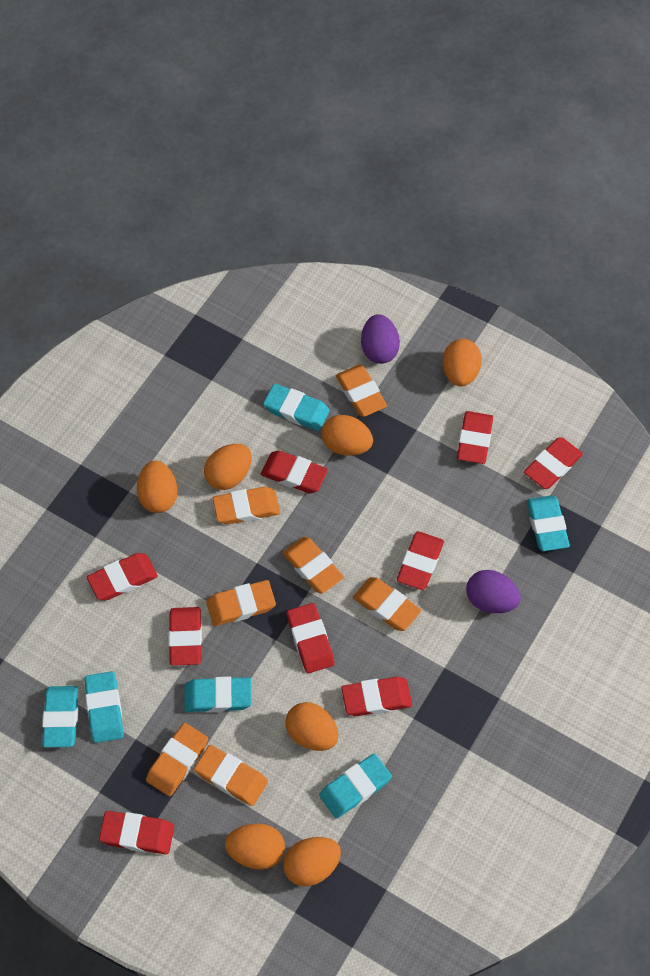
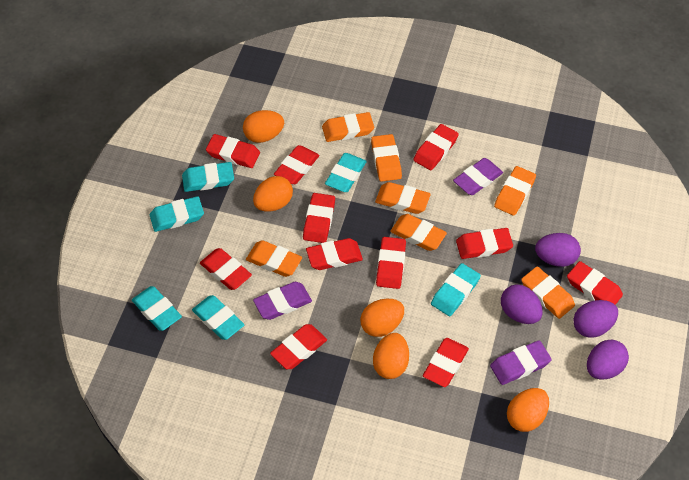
orange egg: 7 -> 5
purple egg: 2 -> 4
purple eraser: 0 -> 3
red eraser: 9 -> 11

